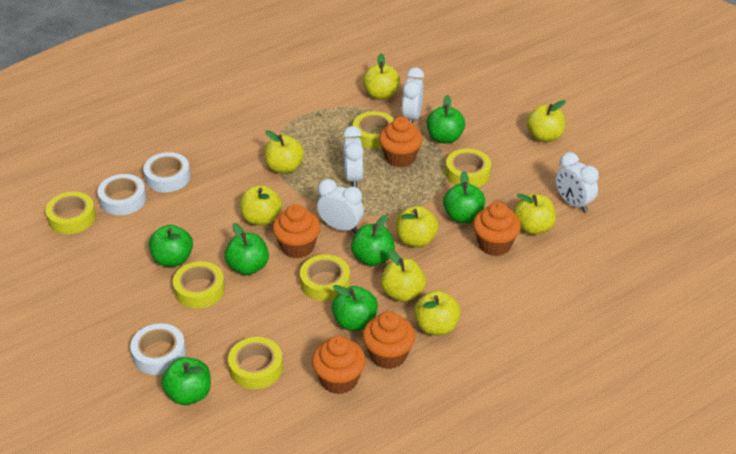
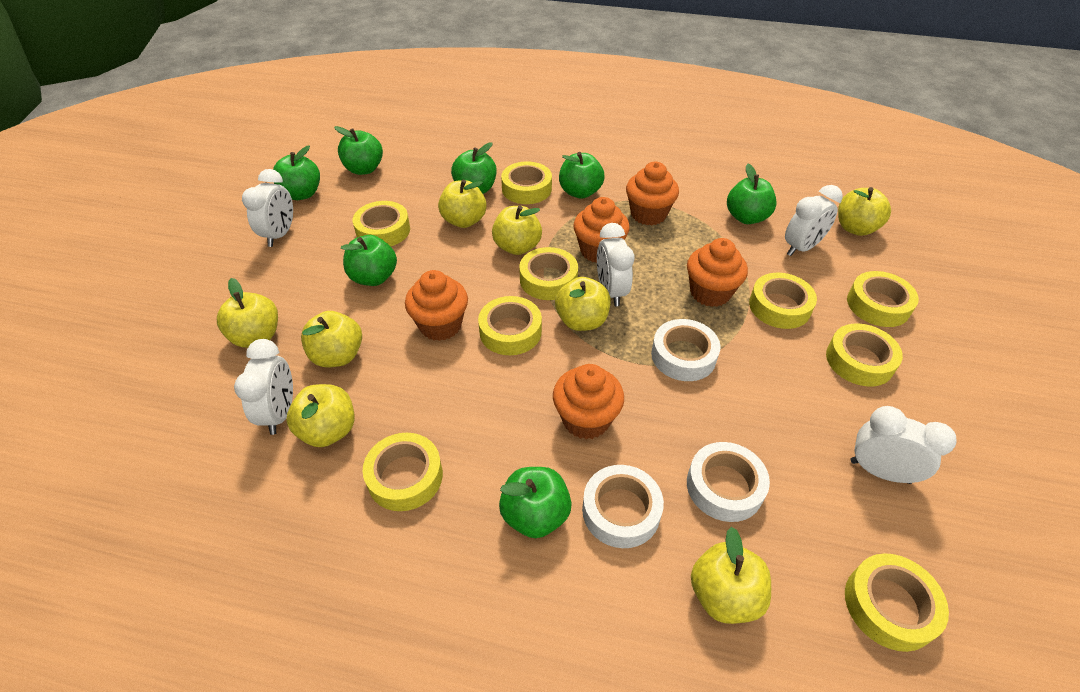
white clock: 4 -> 5
yellow tape: 6 -> 9

